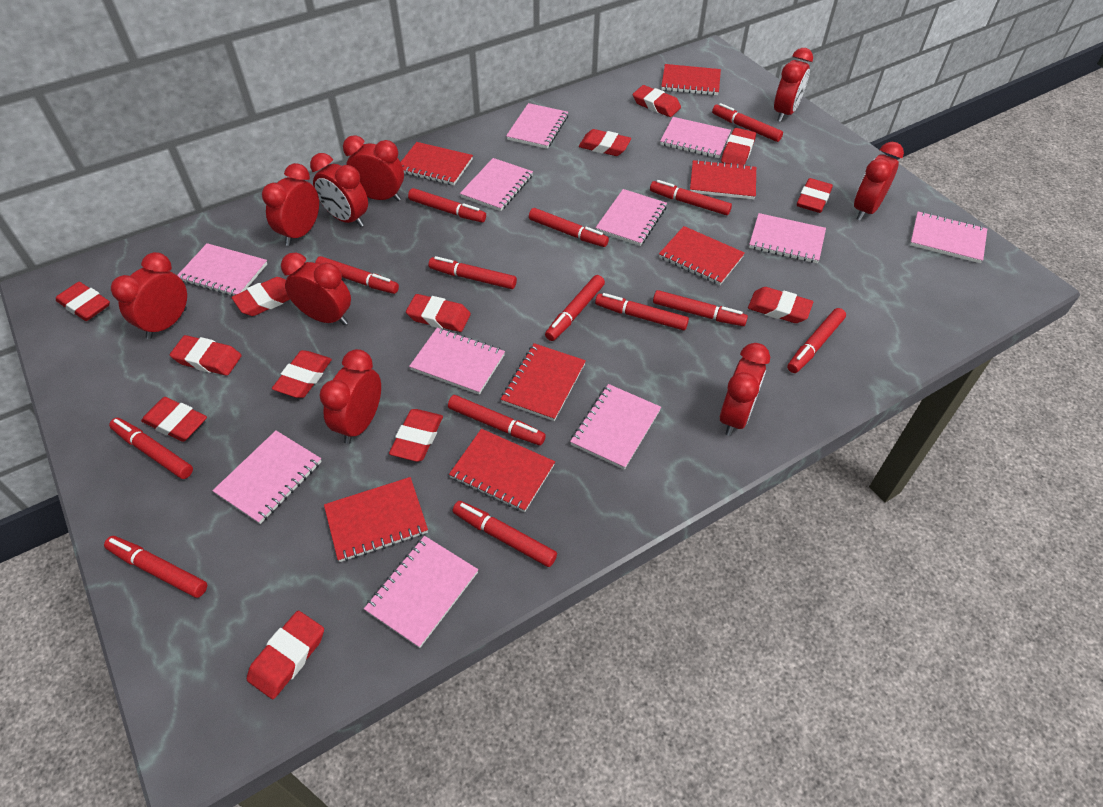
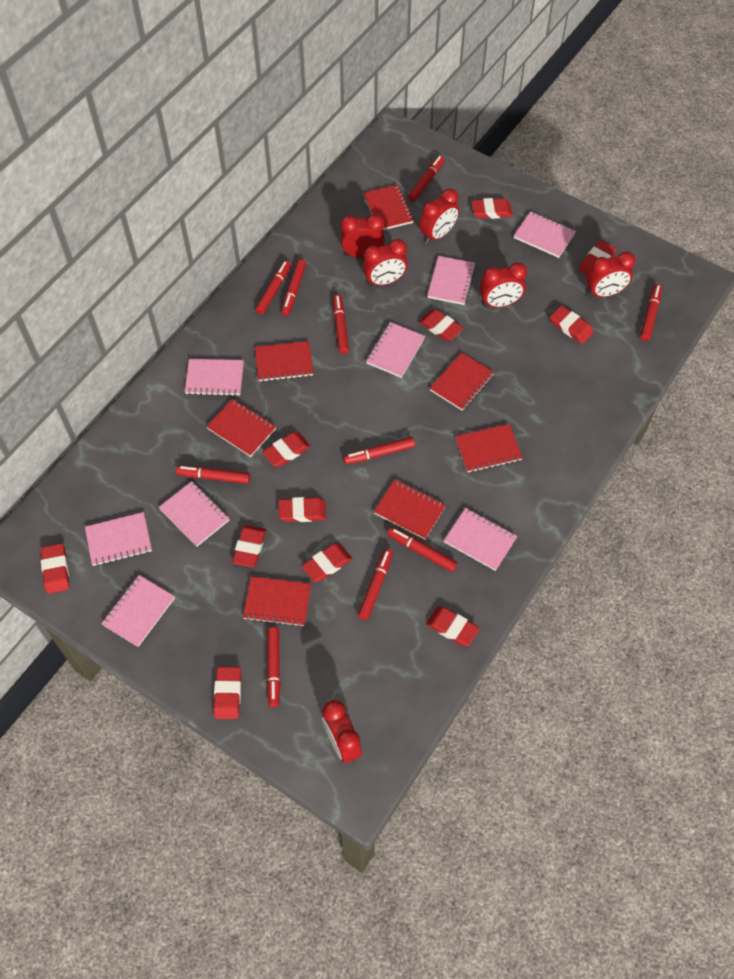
pink notebook: 11 -> 8
red clock: 9 -> 6
red eraser: 13 -> 11
red marker: 14 -> 10

